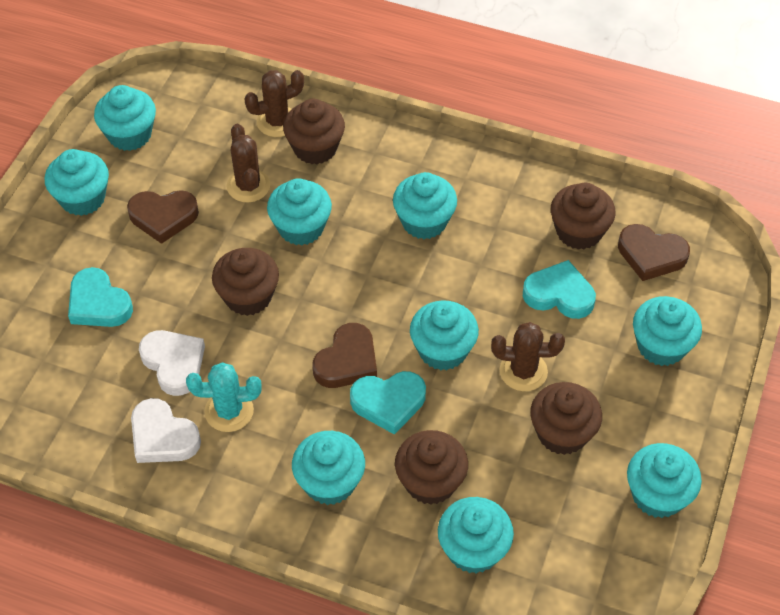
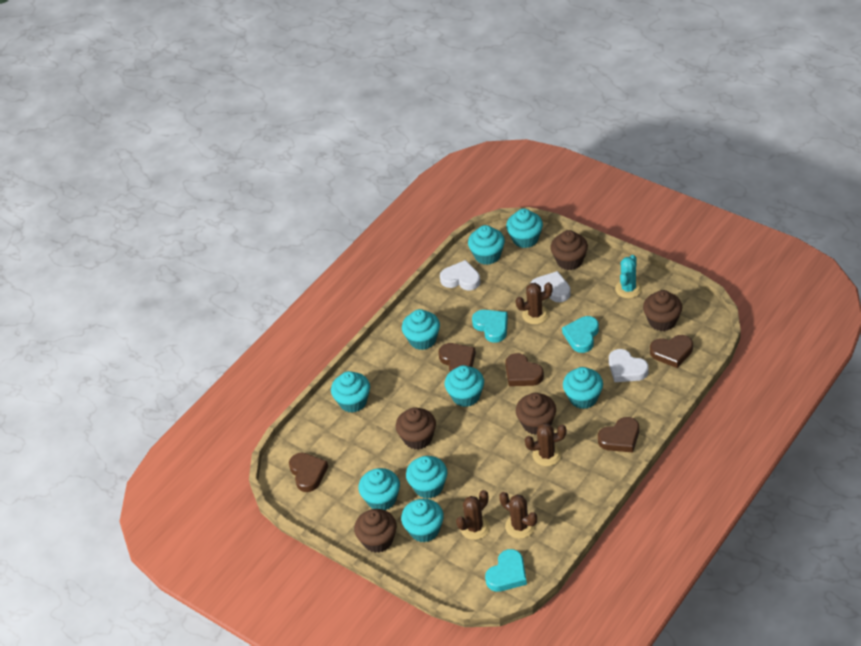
brown cactus: 3 -> 4
brown heart: 3 -> 5
white heart: 2 -> 3

